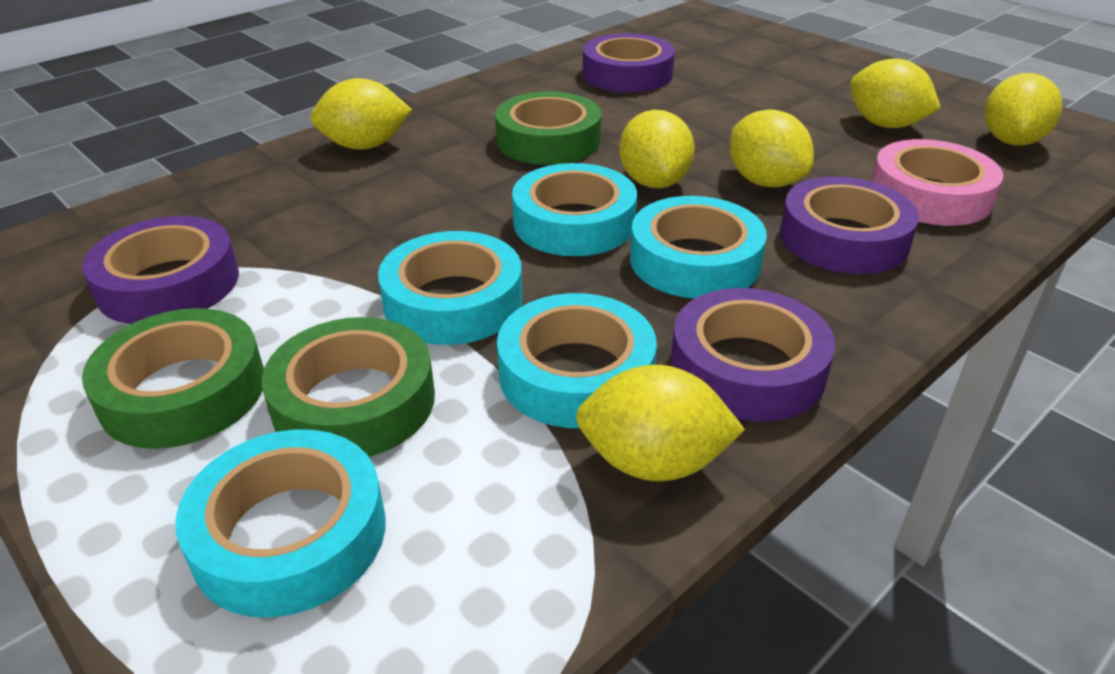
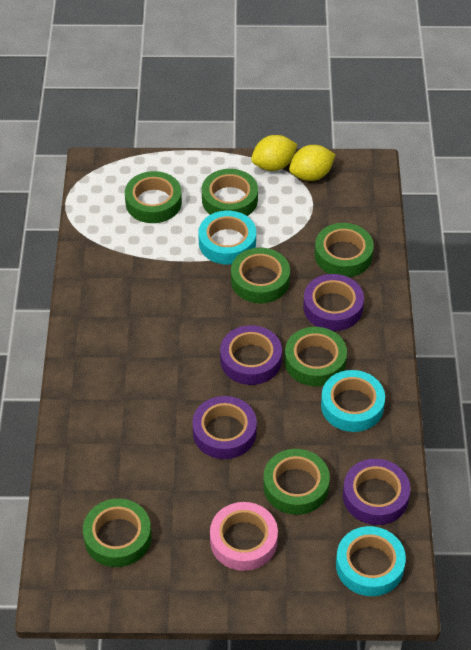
green tape: 3 -> 7
turquoise tape: 5 -> 3
yellow lemon: 6 -> 2

